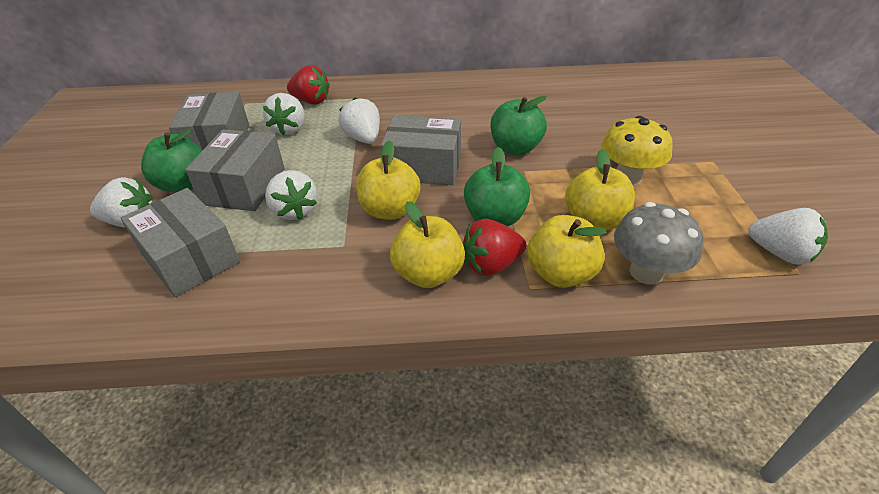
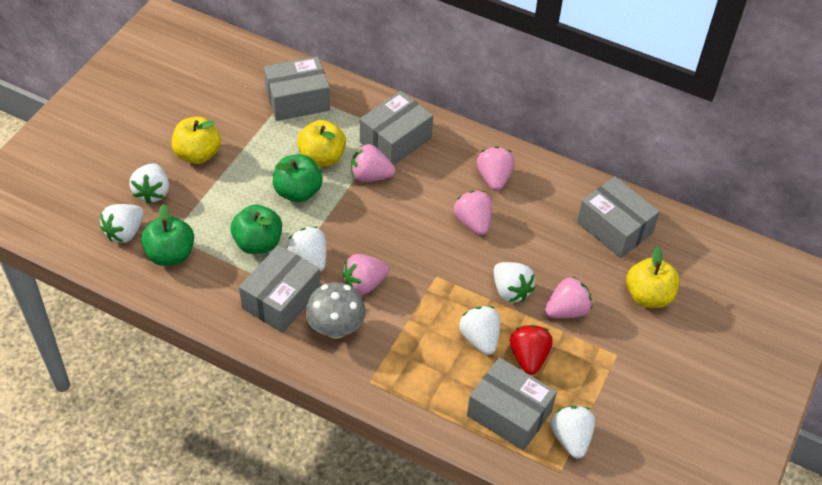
grey box: 4 -> 5
pink strawberry: 0 -> 5
red strawberry: 2 -> 1
white strawberry: 5 -> 6
yellow apple: 4 -> 3
yellow mushroom: 1 -> 0

